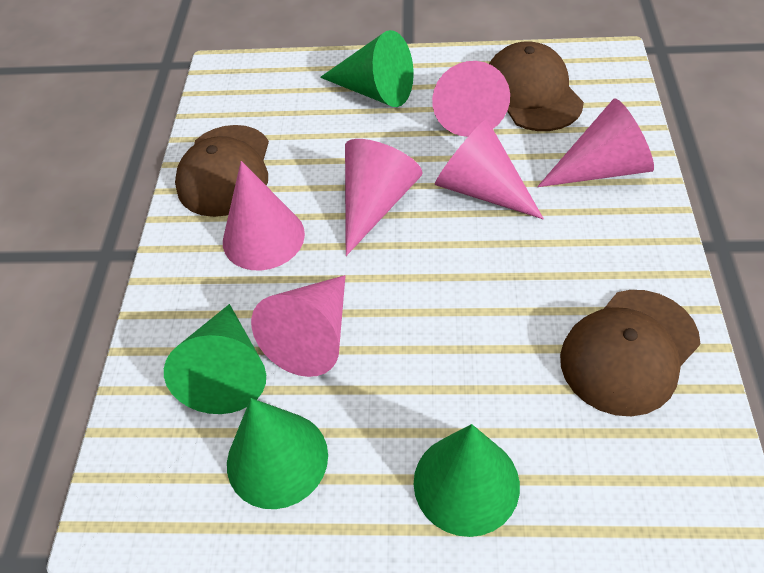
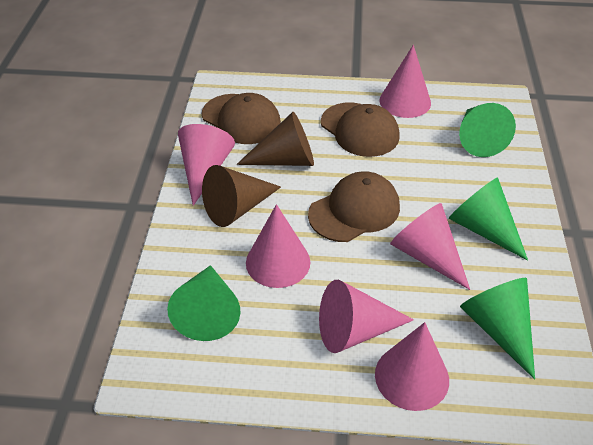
brown cone: 0 -> 2

